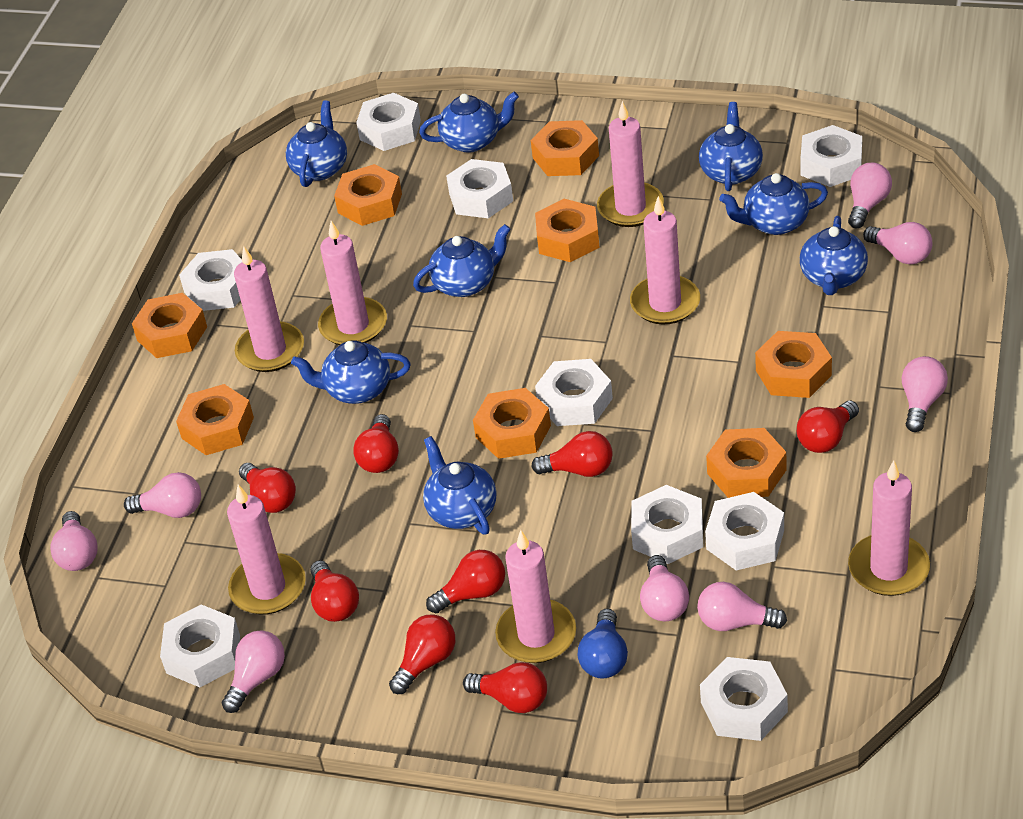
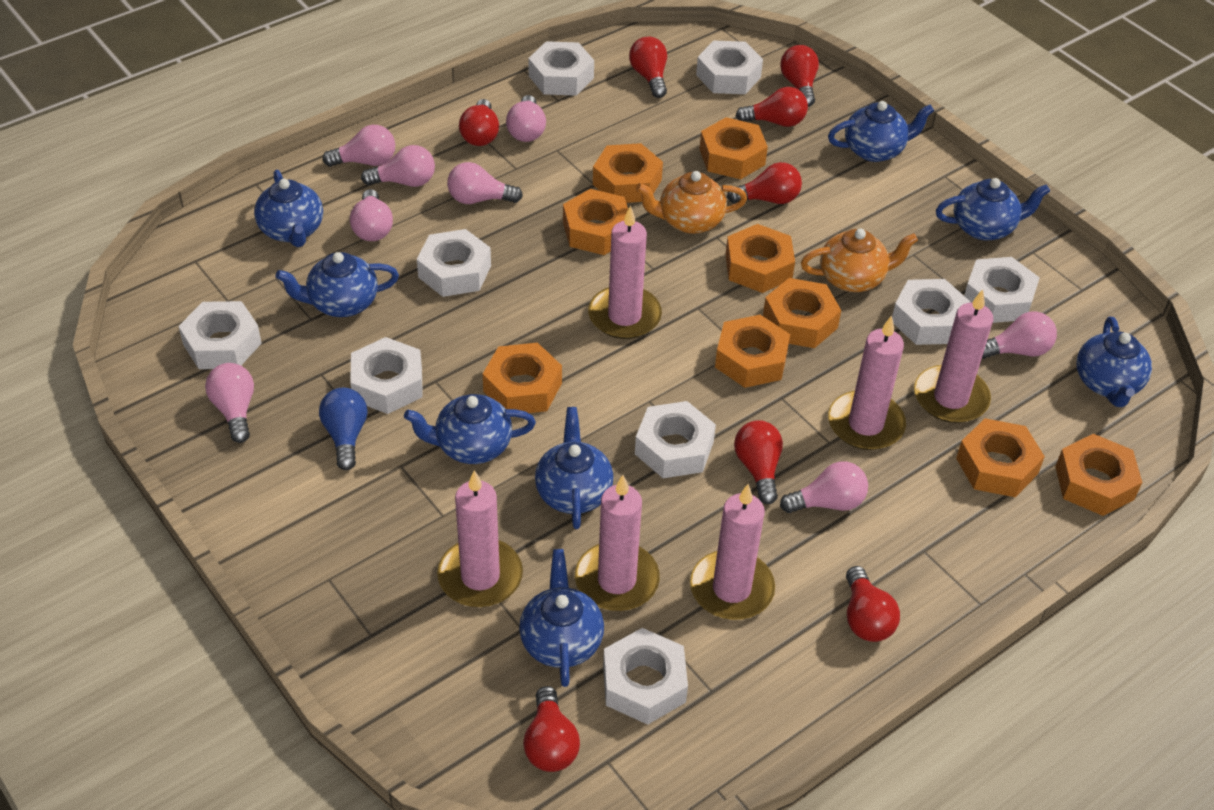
orange nut: 8 -> 9
orange teapot: 0 -> 2
pink candle: 7 -> 6

